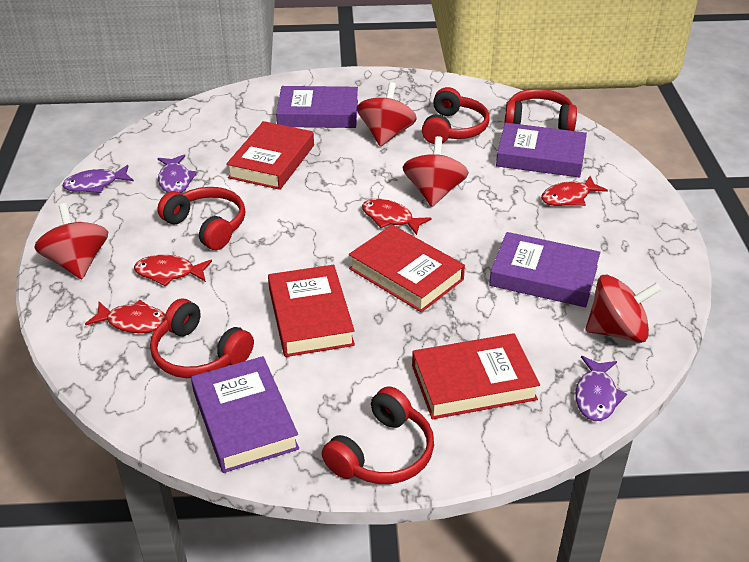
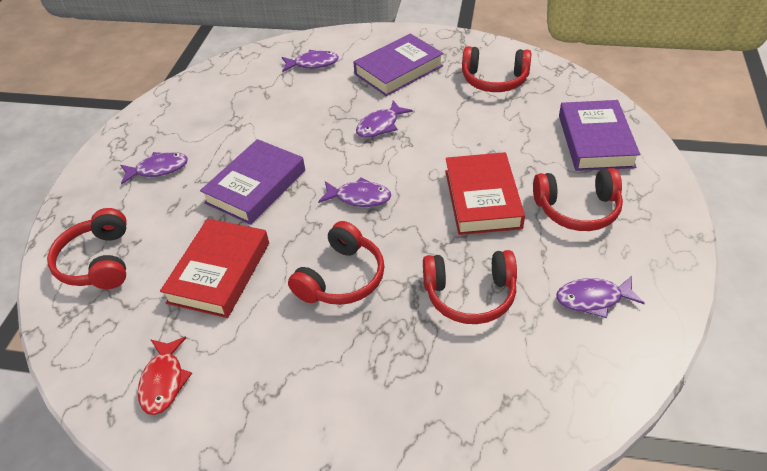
purple book: 4 -> 3
purple fish: 3 -> 5
red book: 4 -> 2
red fish: 4 -> 1
red spinning top: 4 -> 0

